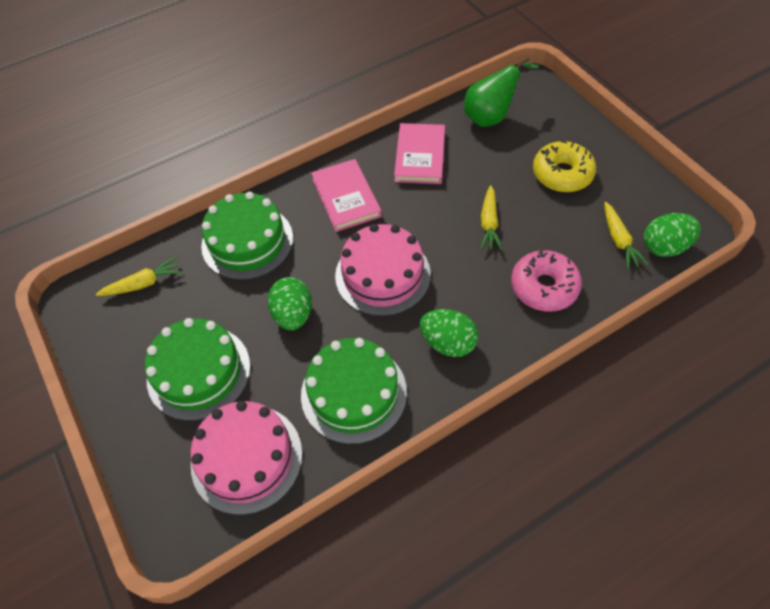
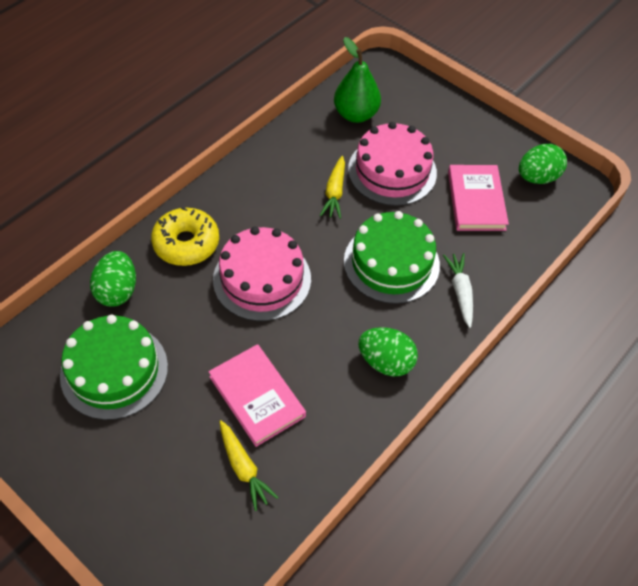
green cake: 3 -> 2
pink donut: 1 -> 0
white carrot: 0 -> 1
yellow carrot: 3 -> 2

